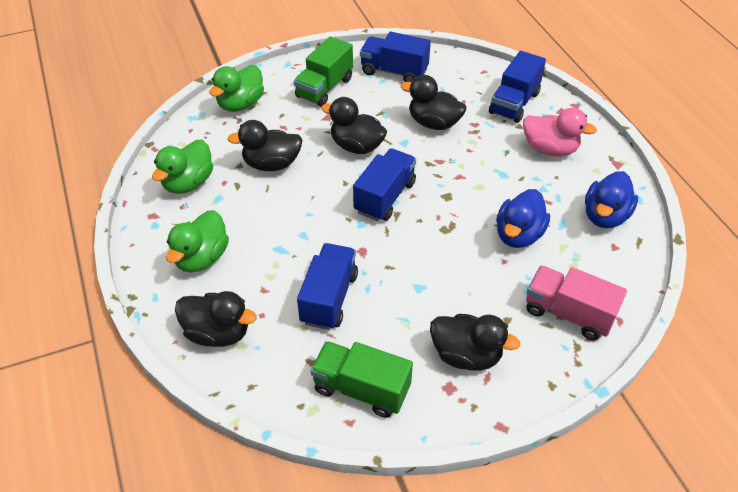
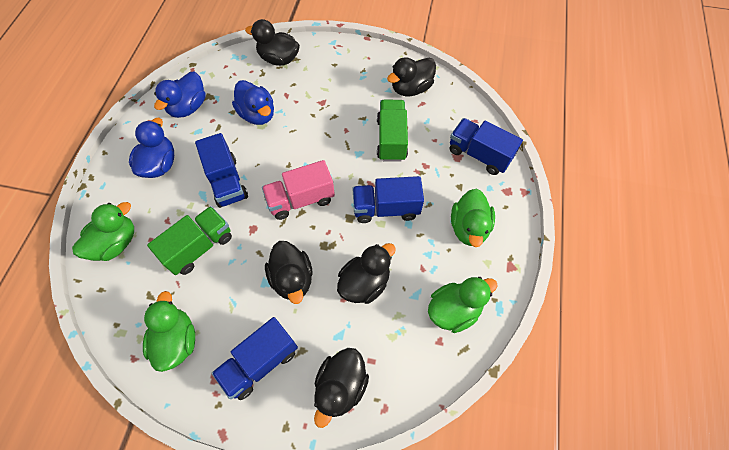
blue duck: 2 -> 3
green duck: 3 -> 4
pink duck: 1 -> 0

